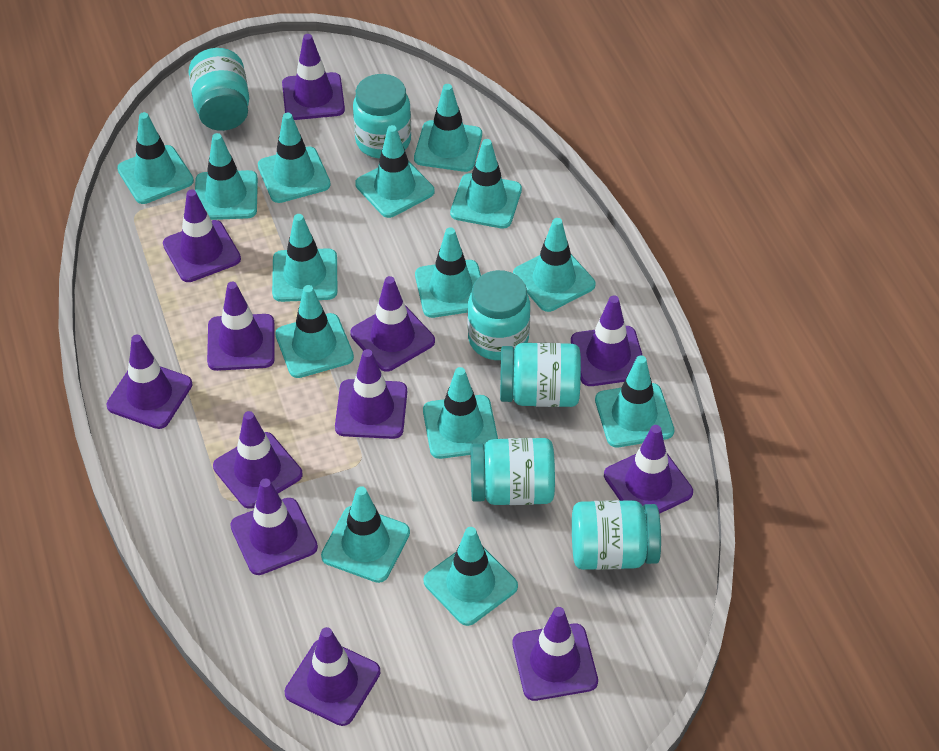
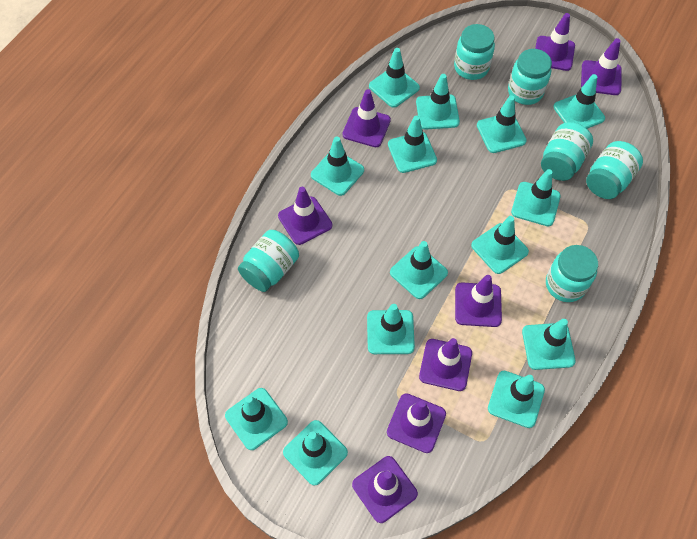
purple traffic cone: 12 -> 8

